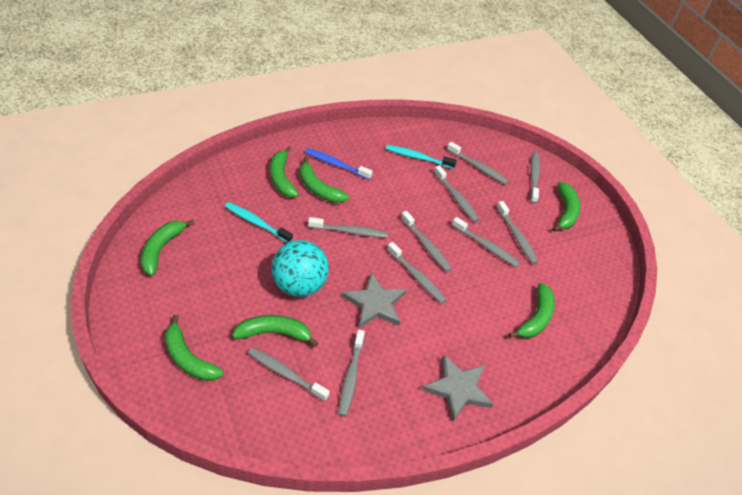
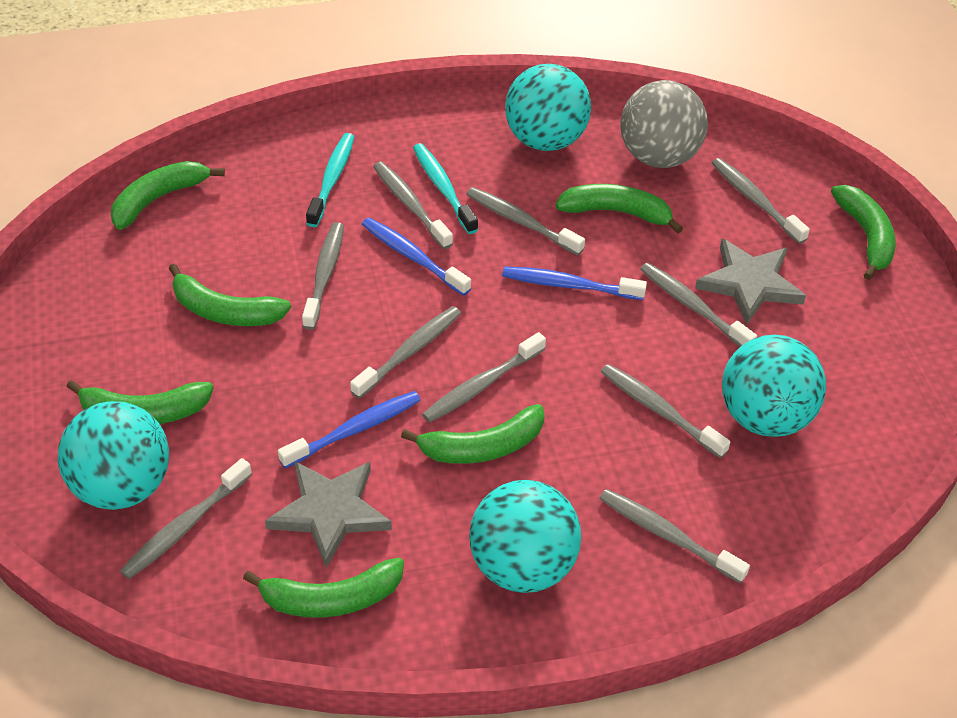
blue toothbrush: 1 -> 3
grey ball: 0 -> 1
turquoise ball: 1 -> 4

